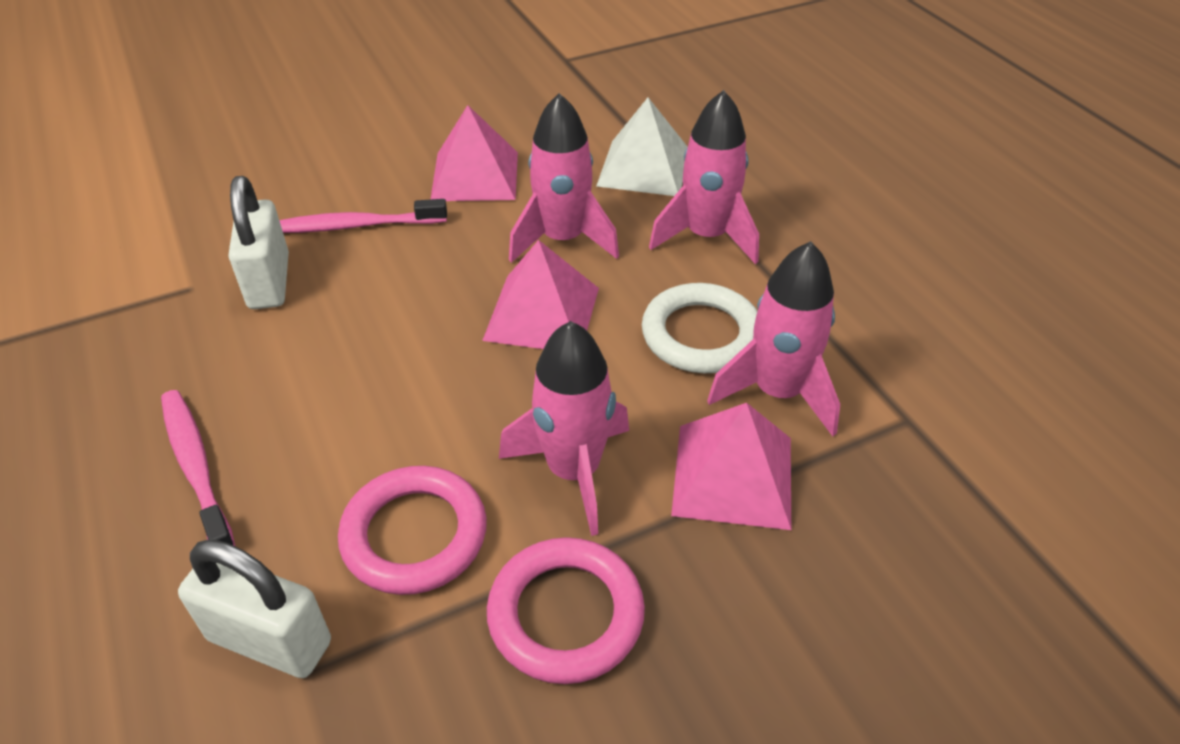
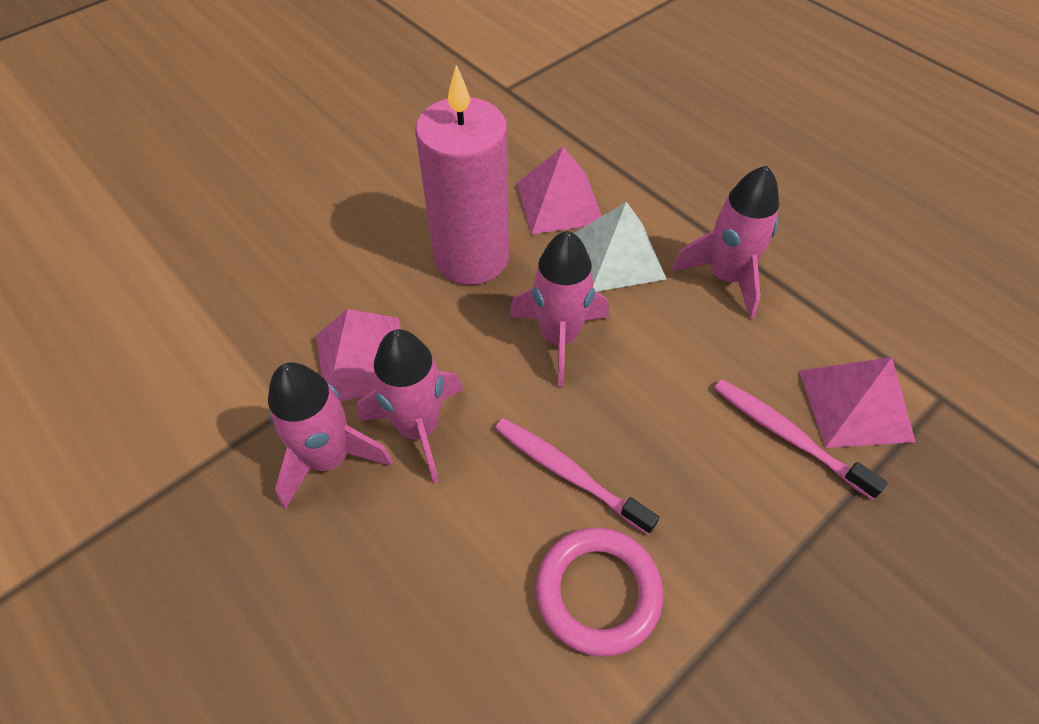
pink candle: 0 -> 1
pink ring: 2 -> 1
white padlock: 2 -> 0
white ring: 1 -> 0

